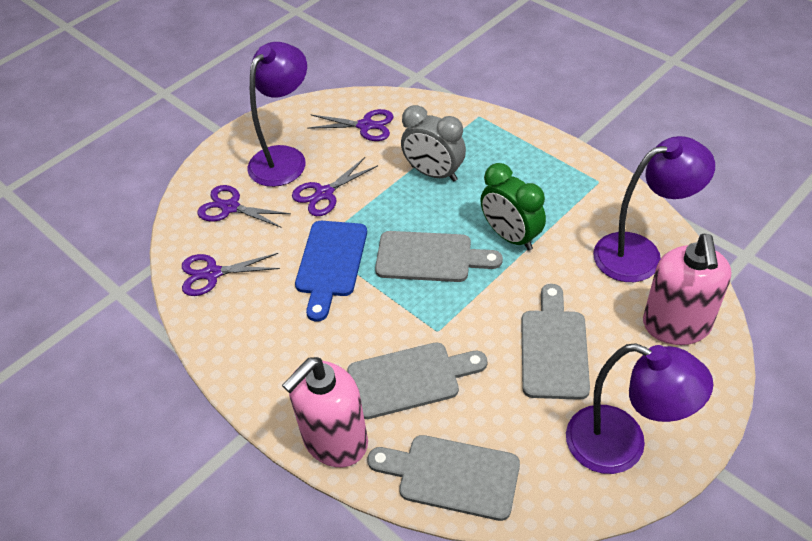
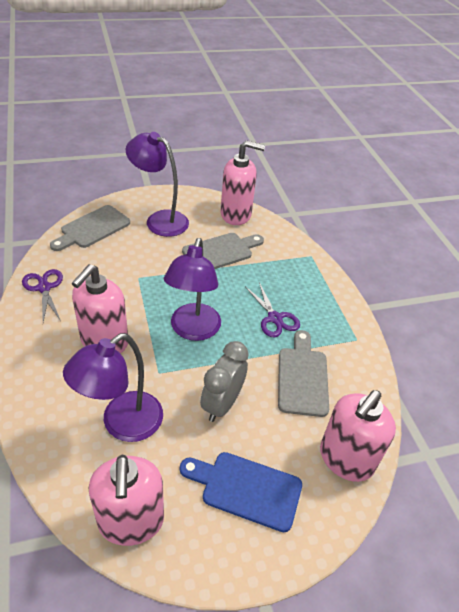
green clock: 1 -> 0
grey cutting board: 4 -> 3
pink soap dispenser: 2 -> 4
purple scissors: 4 -> 2

